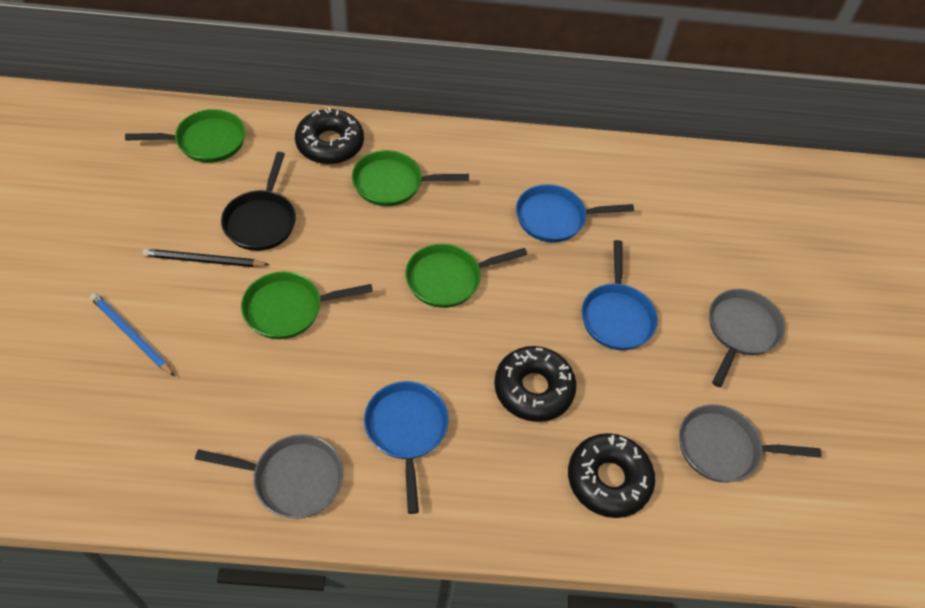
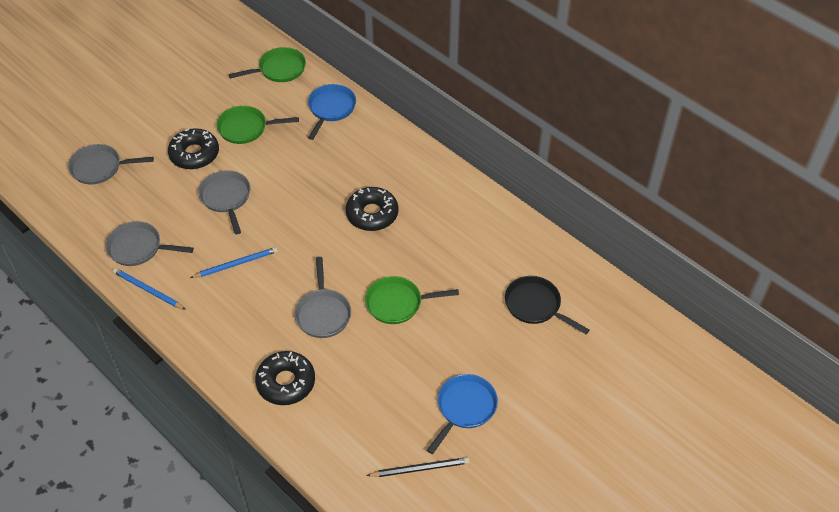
blue pan: 3 -> 2
blue pencil: 1 -> 2
green pan: 4 -> 3
grey pan: 3 -> 4

